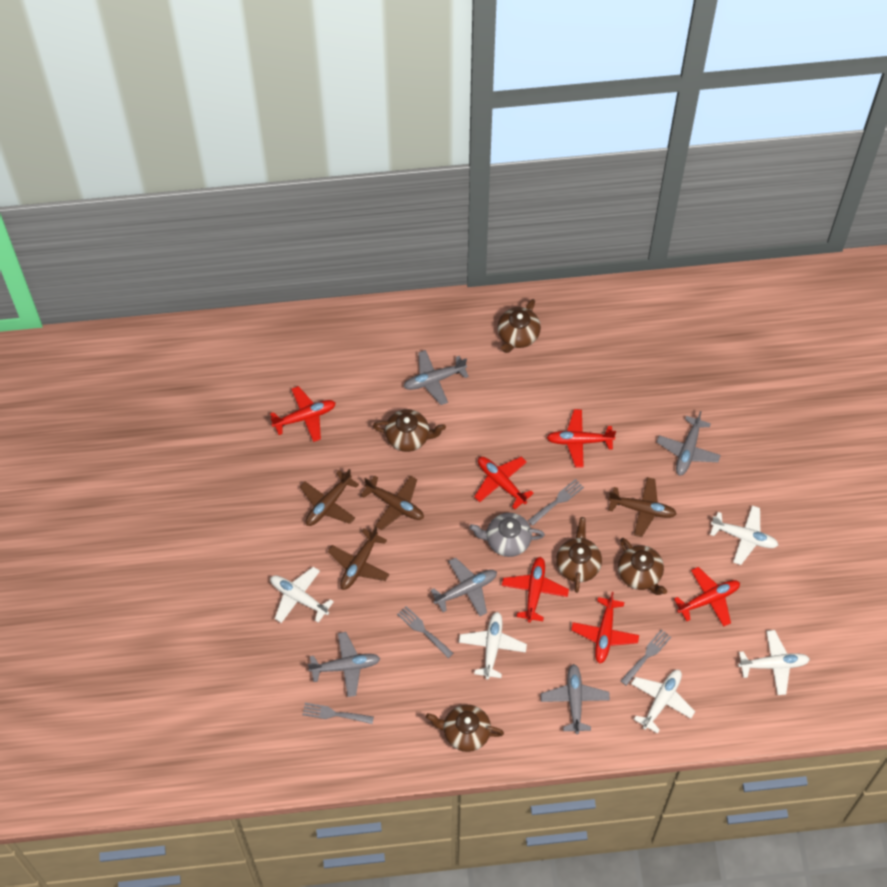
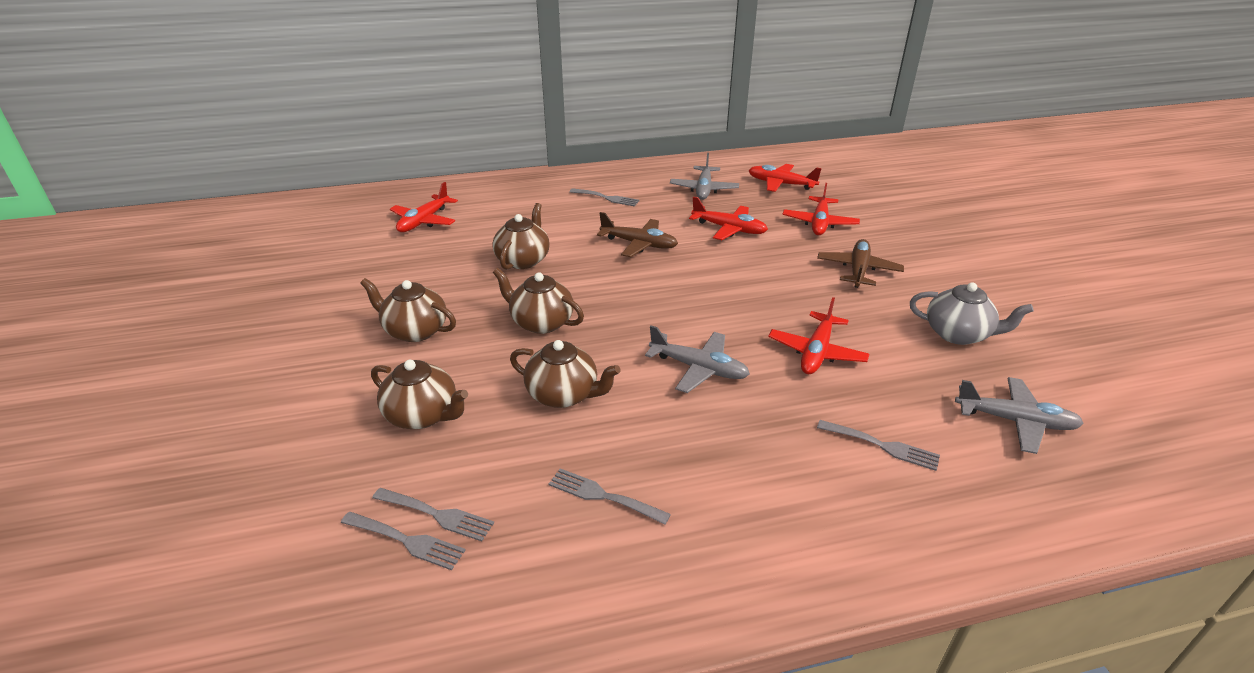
brown plane: 4 -> 2
grey fork: 4 -> 5
grey plane: 5 -> 3
red plane: 6 -> 5
white plane: 5 -> 0

